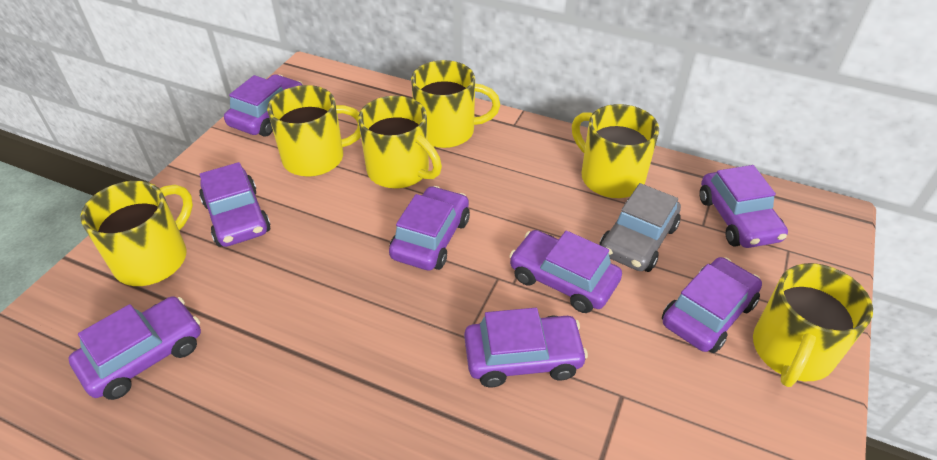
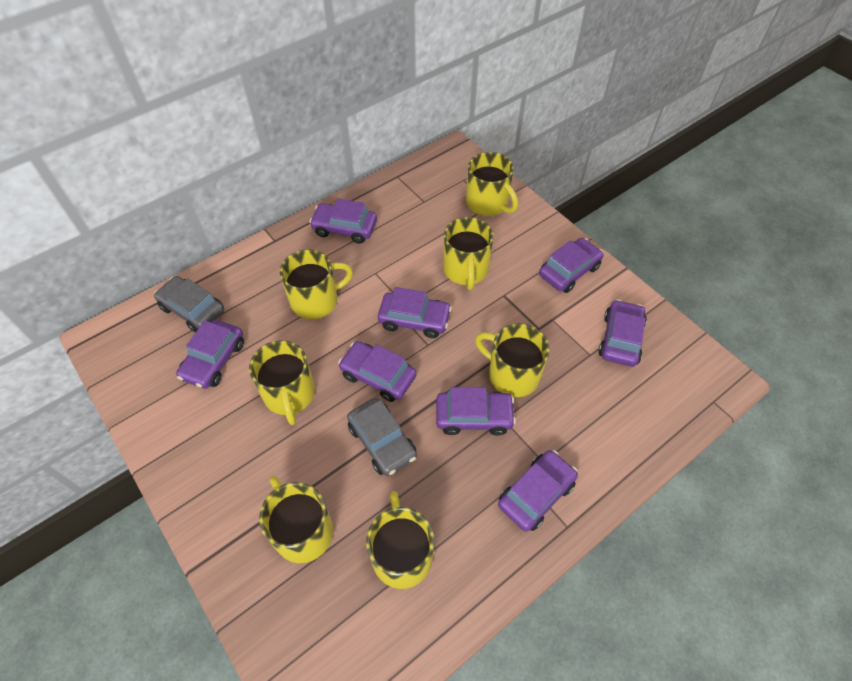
grey car: 1 -> 2
yellow mug: 6 -> 7

